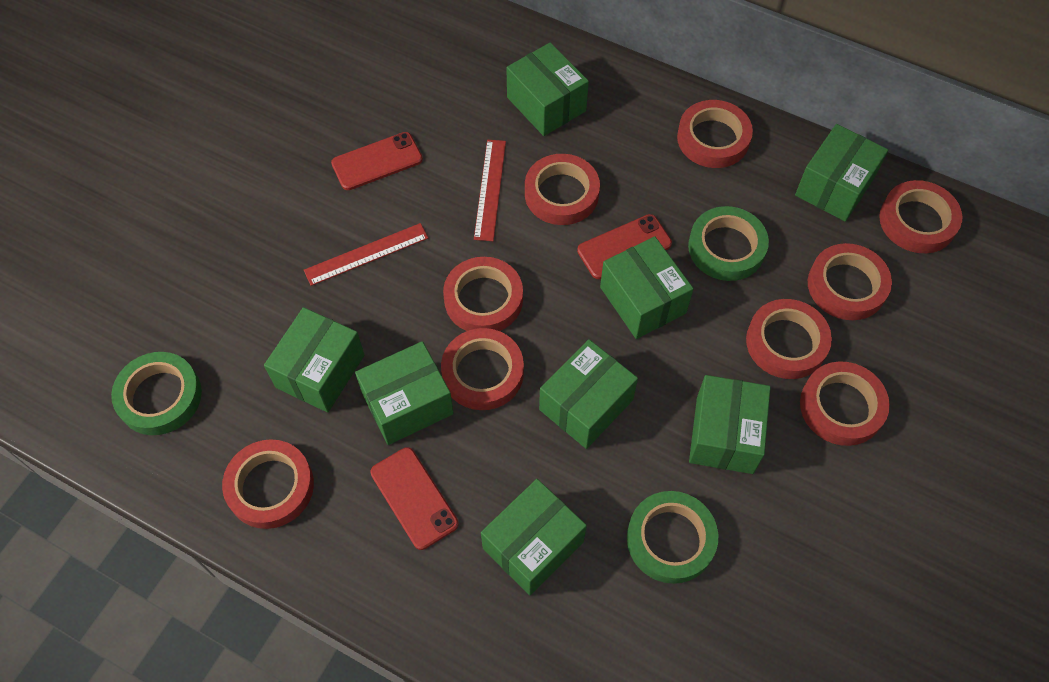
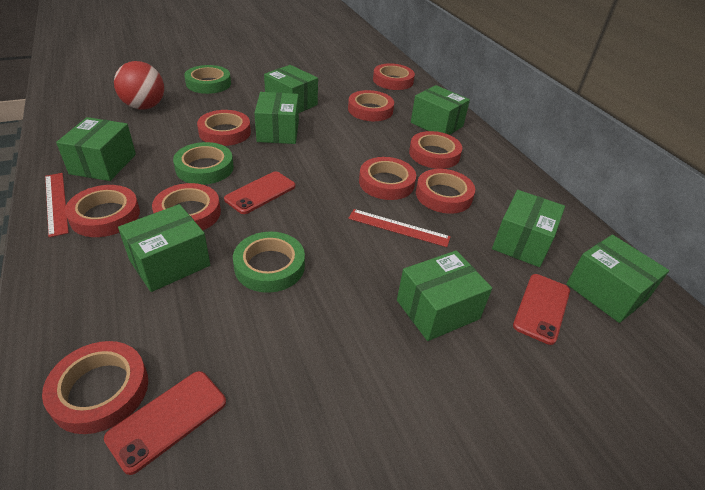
red ball: 0 -> 1

